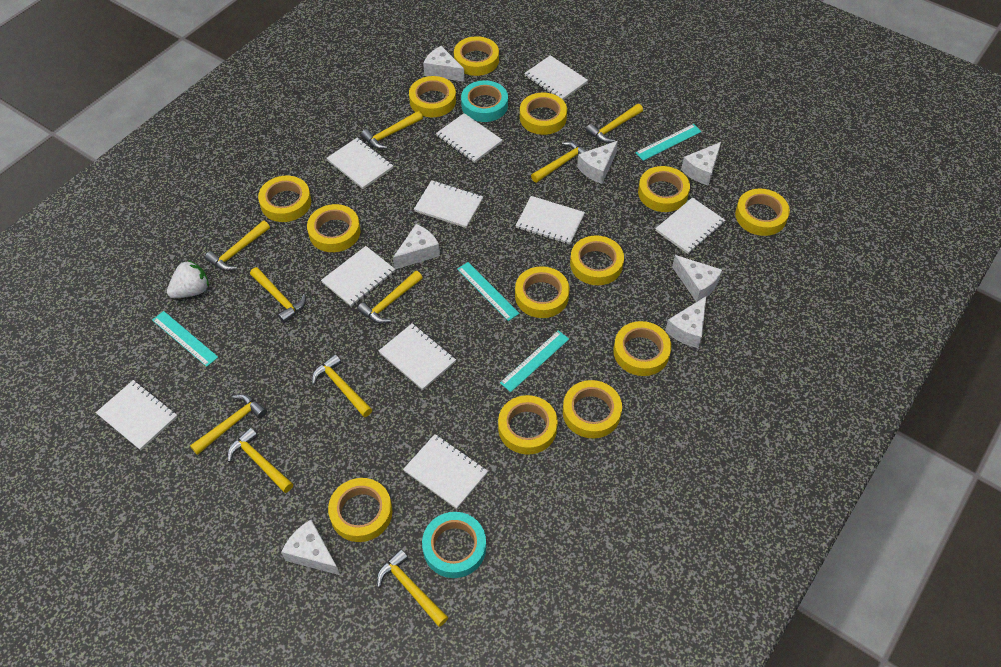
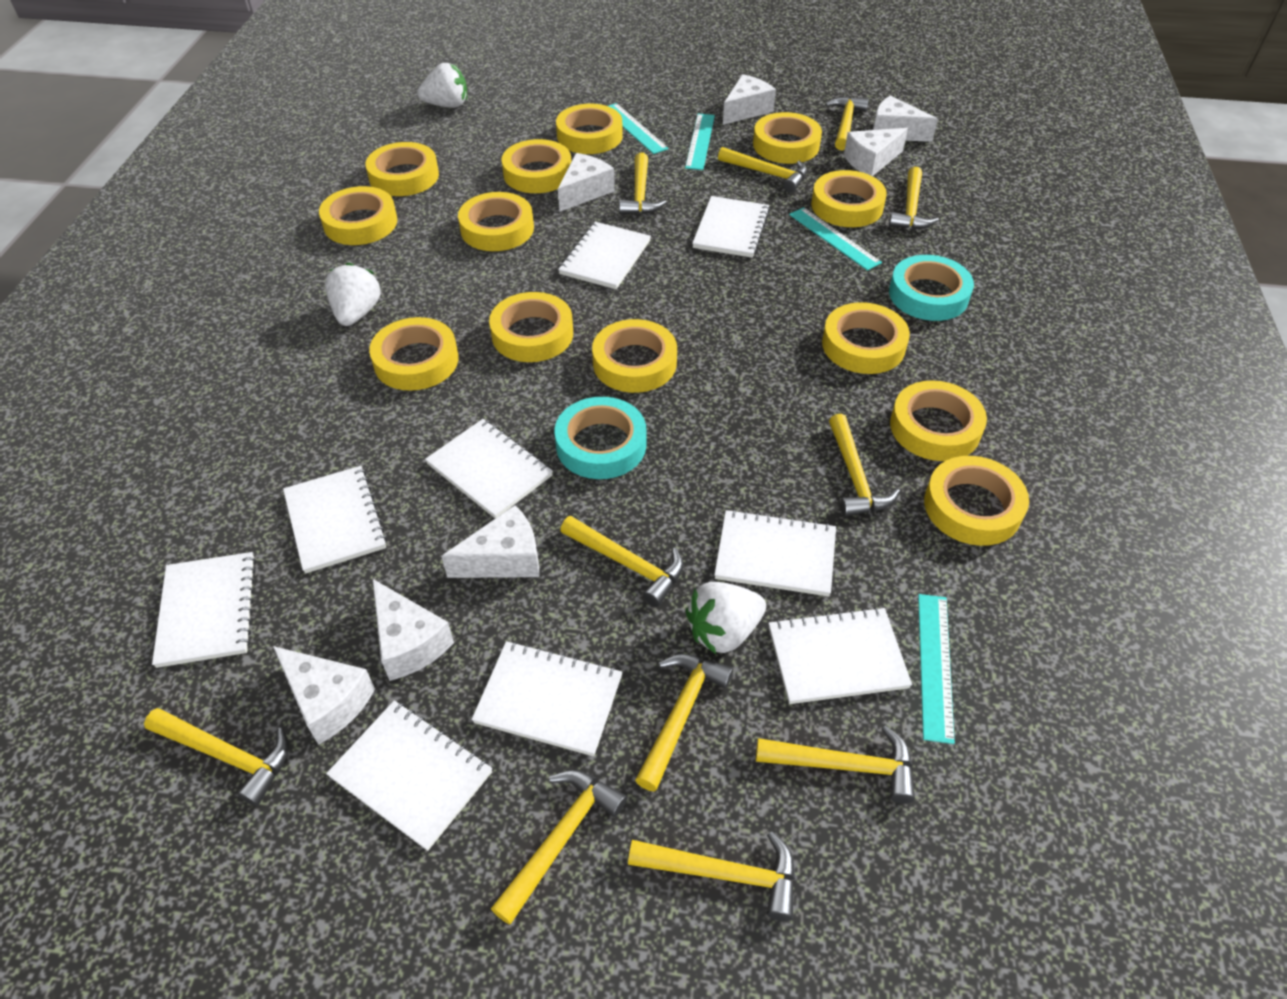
white notebook: 10 -> 9
white strawberry: 1 -> 3
yellow hammer: 10 -> 11

